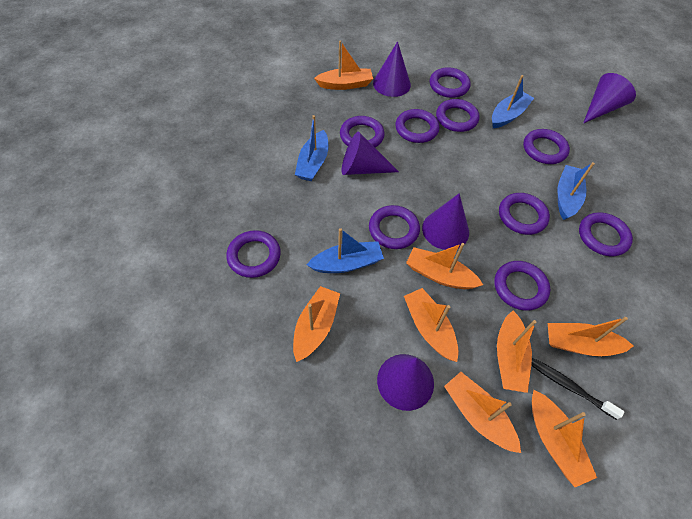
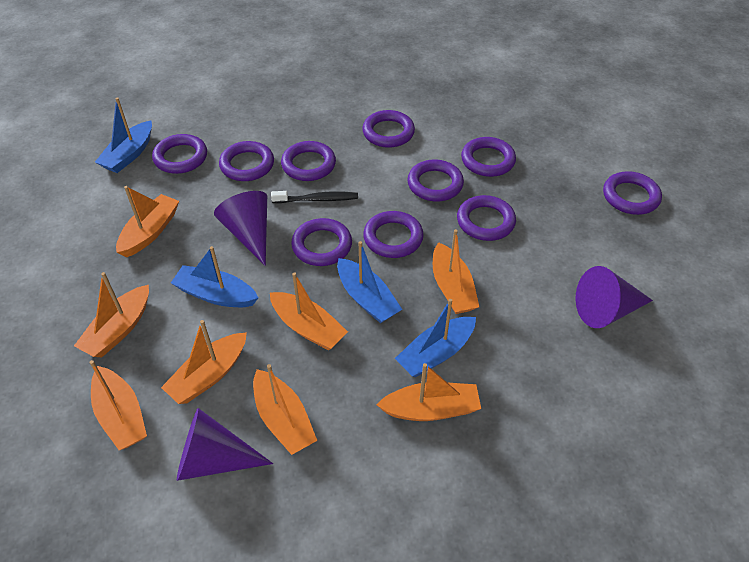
purple cone: 5 -> 3

